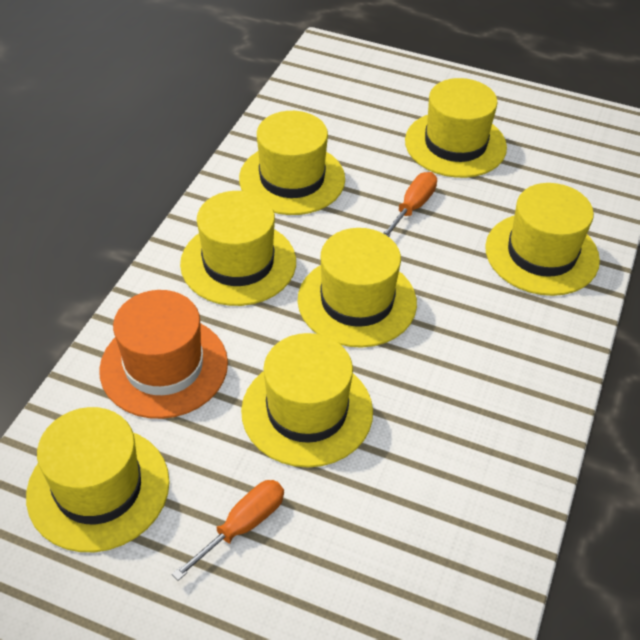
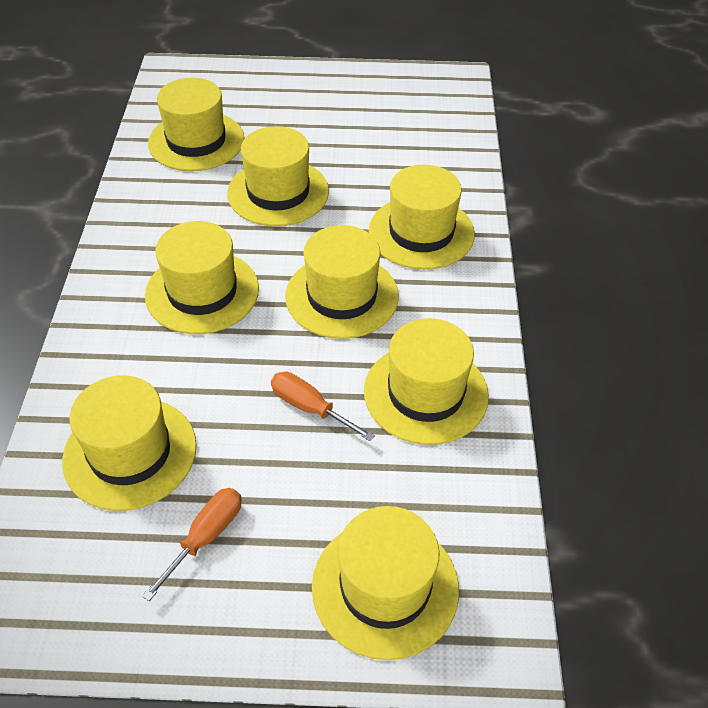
orange hat: 1 -> 0
yellow hat: 7 -> 8

